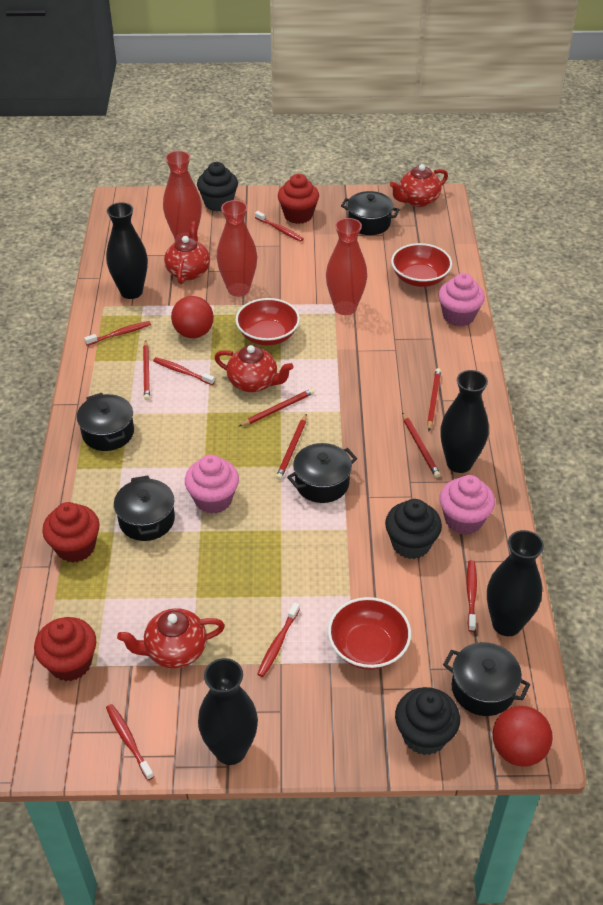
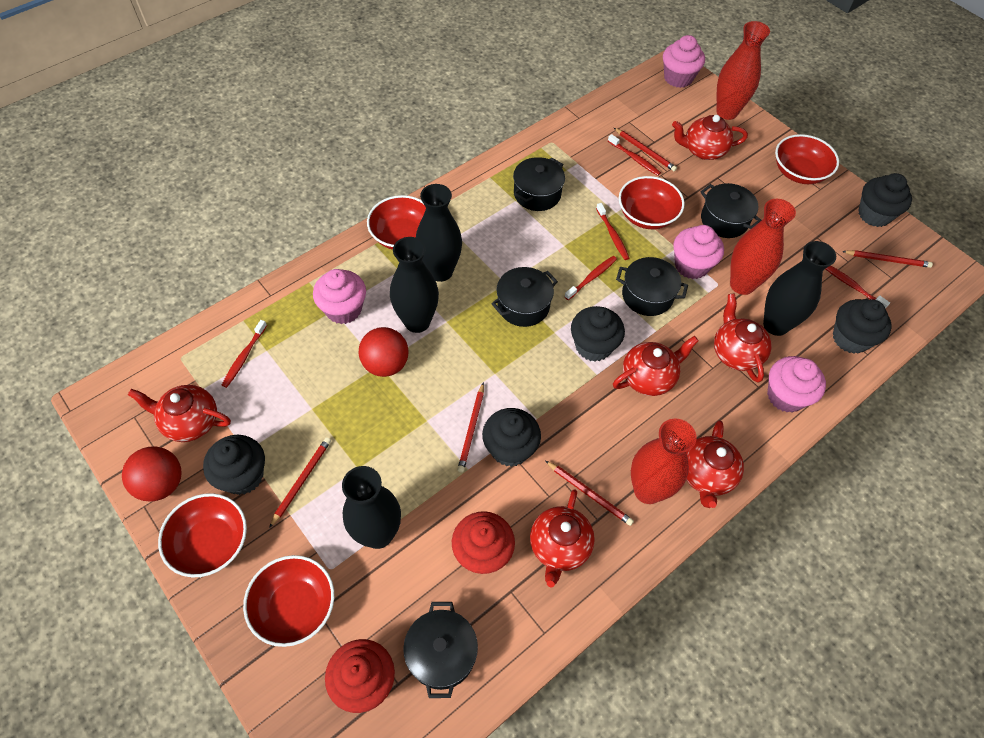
black cupcake: 3 -> 5
pink cupcake: 3 -> 4
red bowl: 3 -> 5
red cupcake: 3 -> 2
red teapot: 4 -> 6
red toothbrush: 6 -> 5

